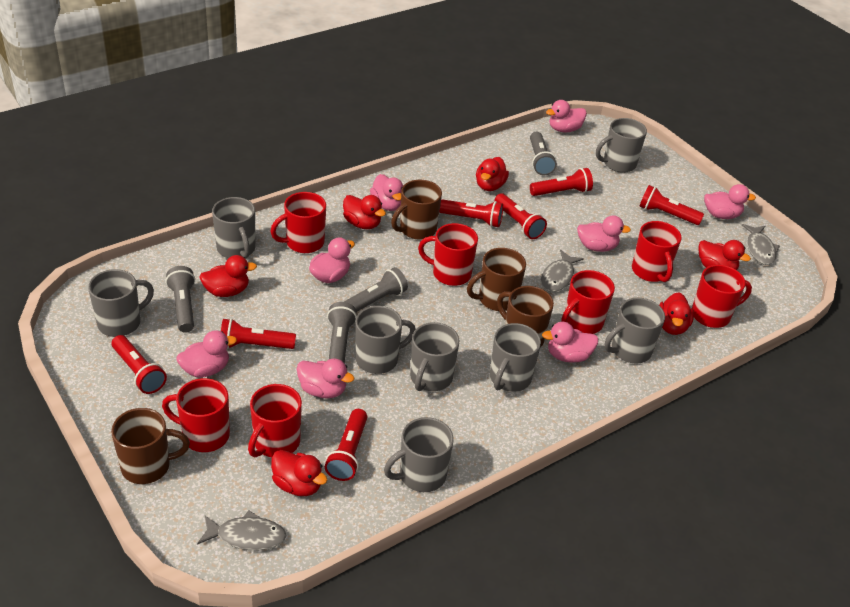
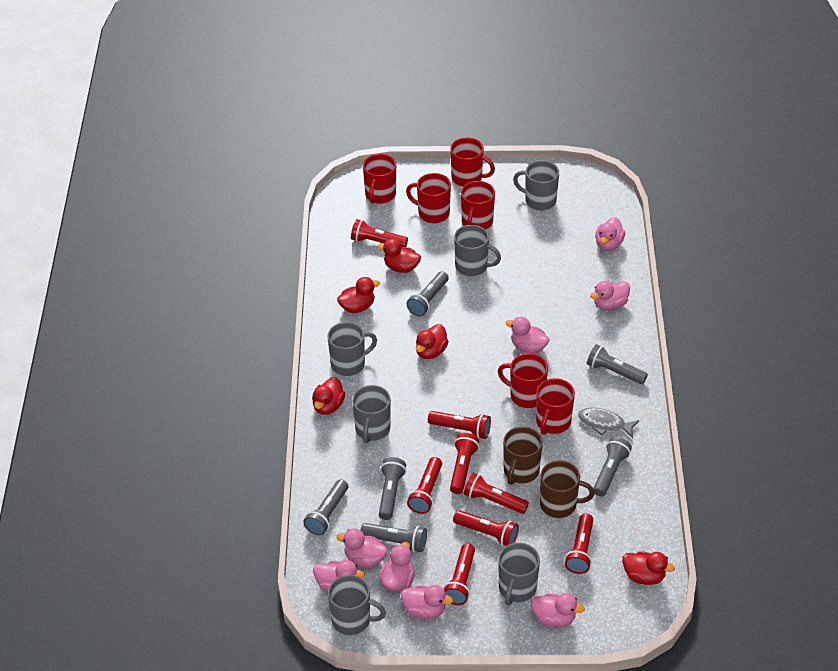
brown mug: 4 -> 2
grey fish: 3 -> 1
grey flashlight: 4 -> 6
grey mug: 8 -> 6
red duck: 6 -> 5
red flashlight: 7 -> 8
red mug: 7 -> 6

